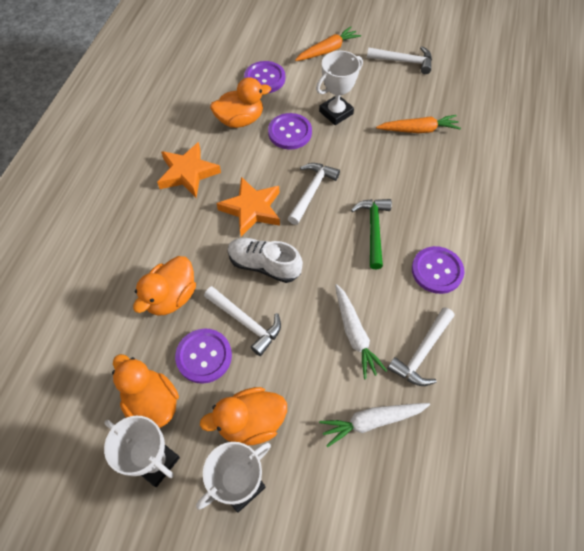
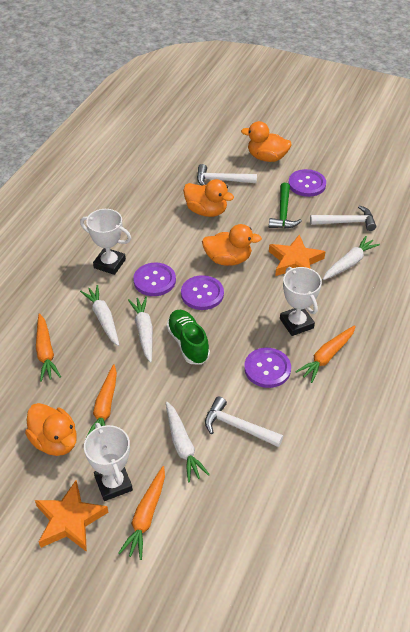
green shoe: 0 -> 1
orange carrot: 2 -> 4
white carrot: 2 -> 4
white hammer: 4 -> 3
white shoe: 1 -> 0

